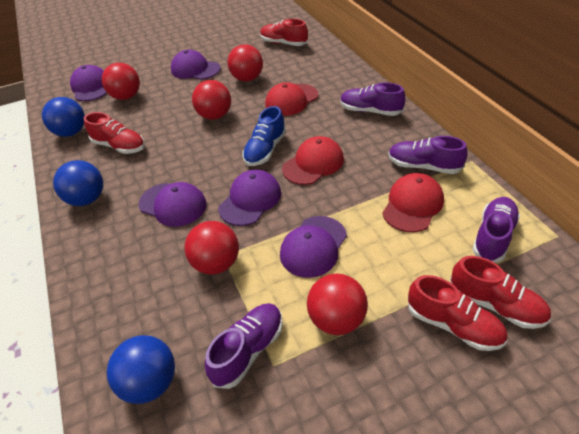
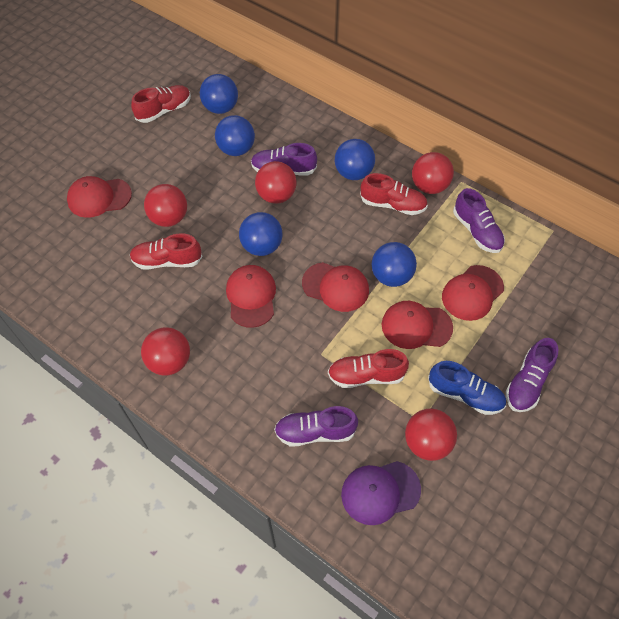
blue ball: 3 -> 5
purple cap: 5 -> 1
red cap: 3 -> 5

